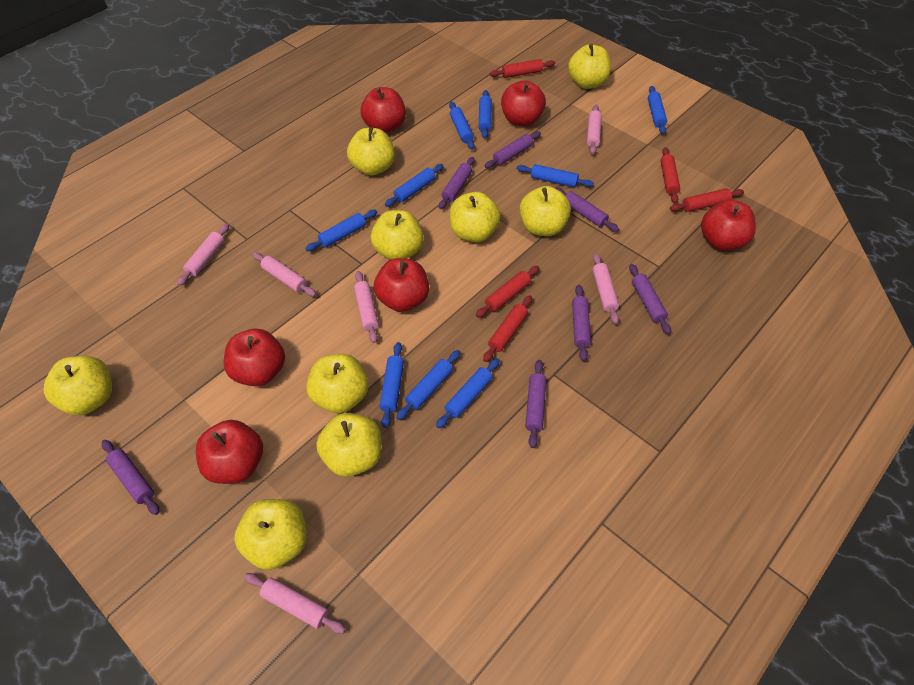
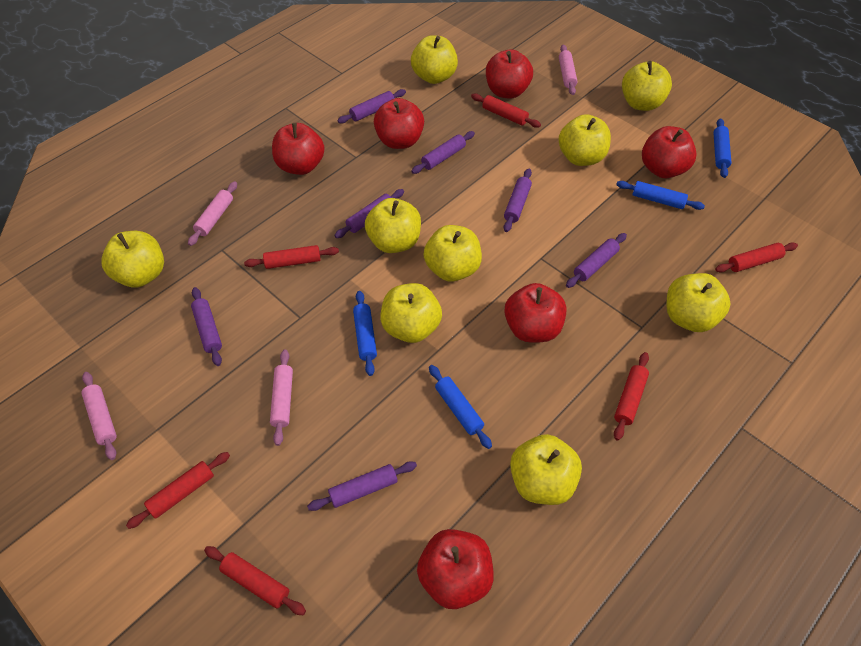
blue rolling pin: 9 -> 4
pink rolling pin: 6 -> 4
red rolling pin: 5 -> 6

